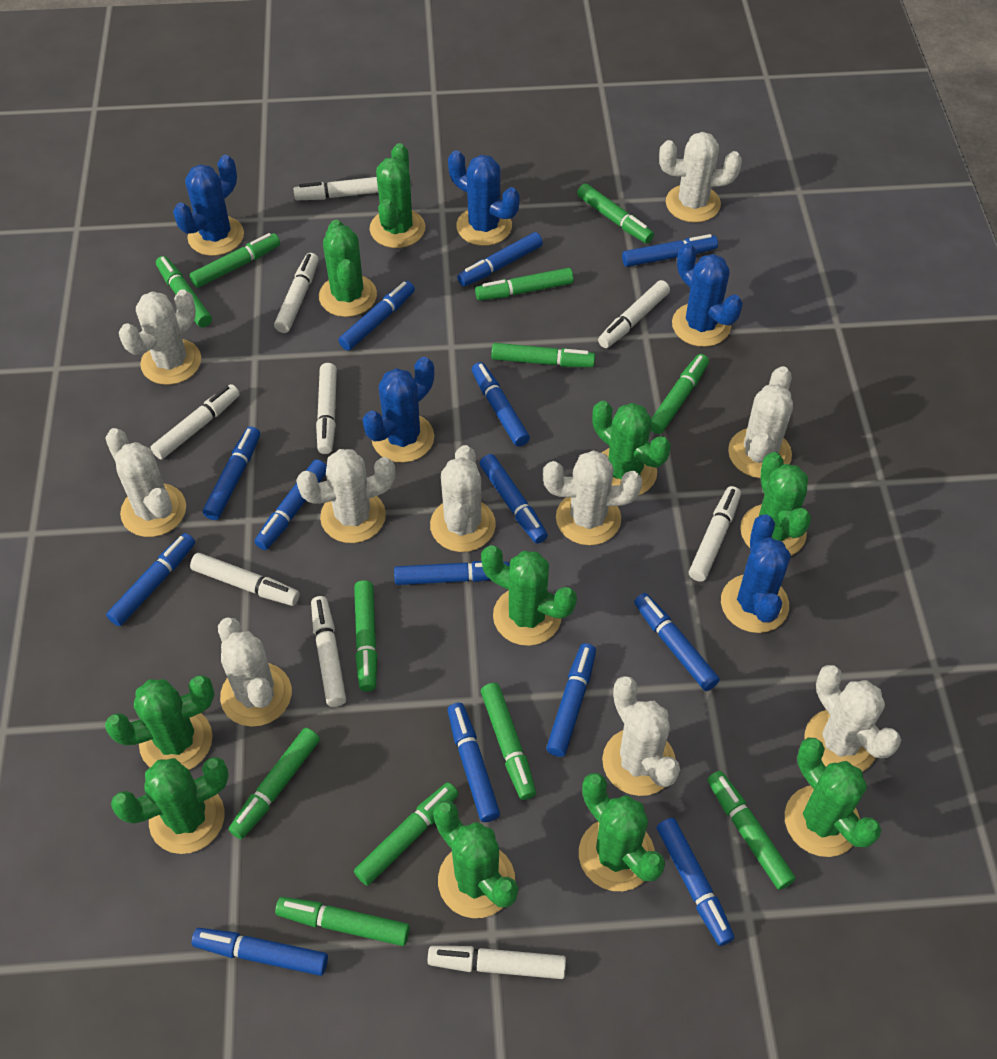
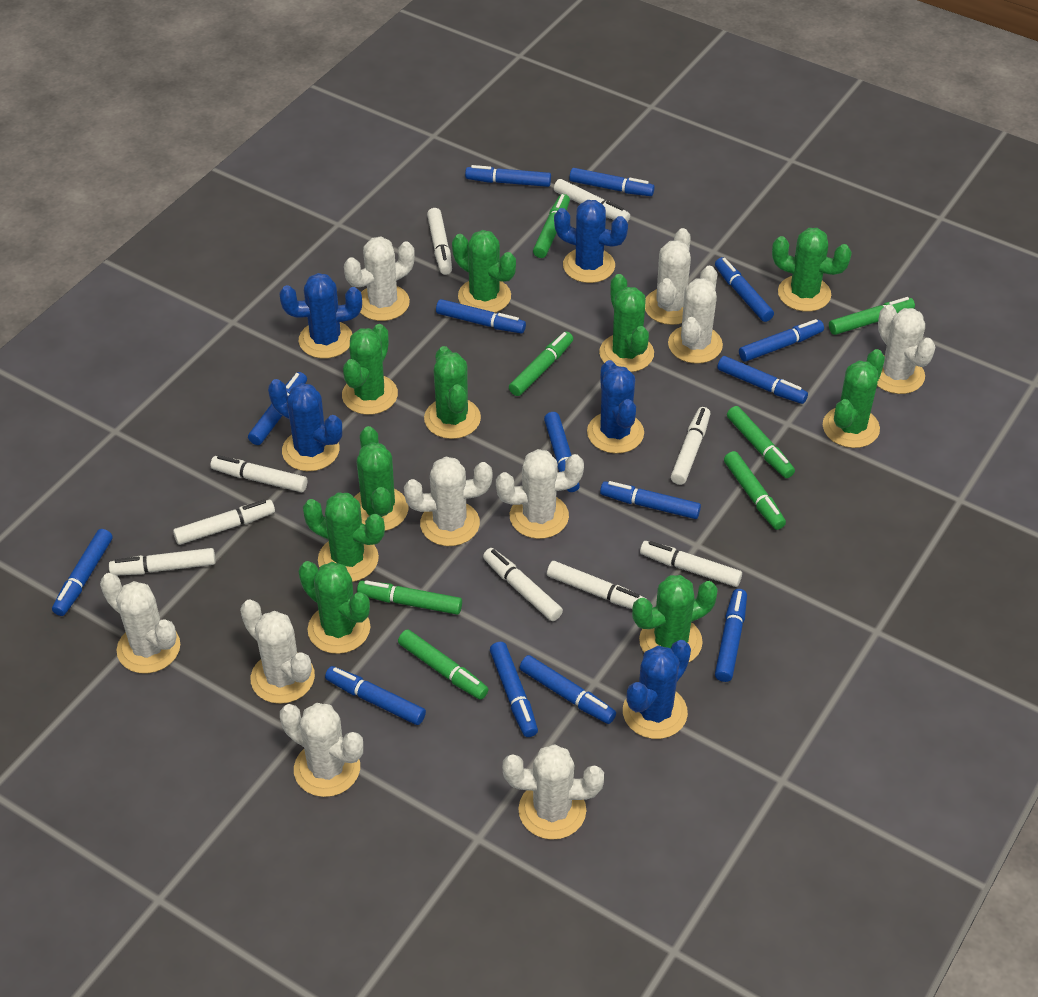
green marker: 12 -> 7

